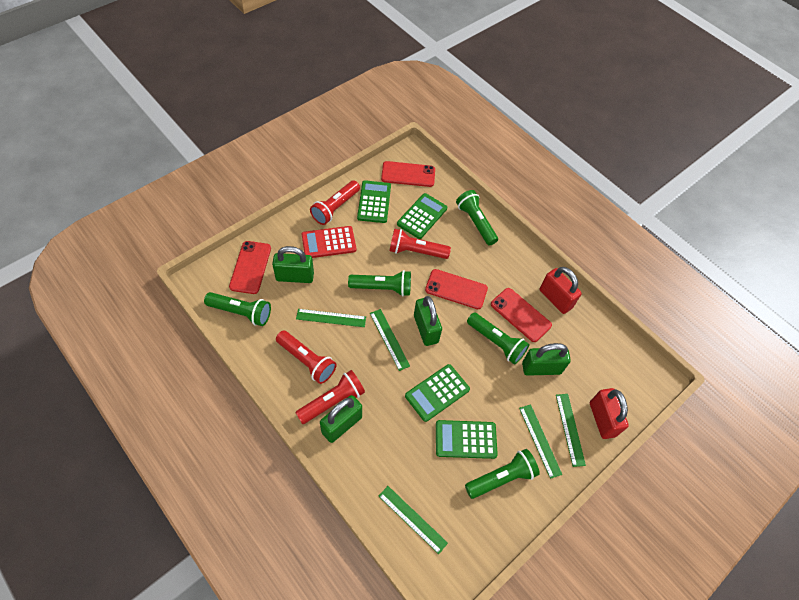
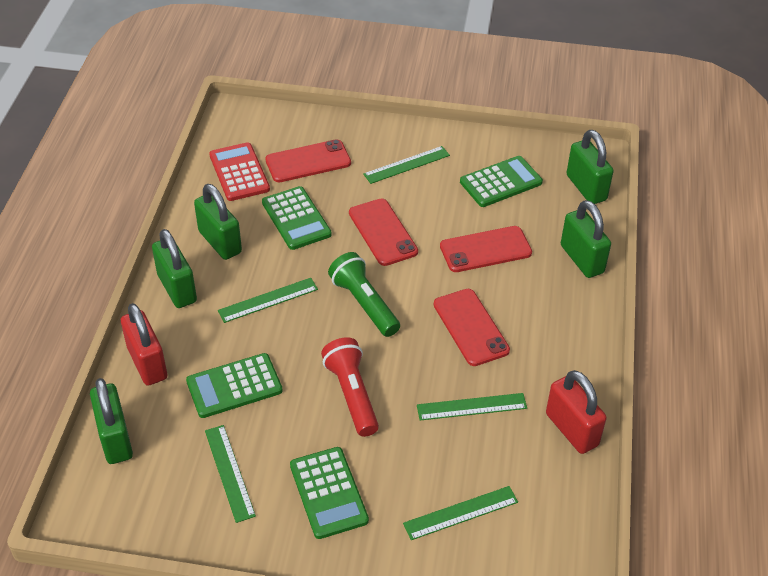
green flashlight: 5 -> 1
green padlock: 4 -> 5
red flashlight: 4 -> 1

